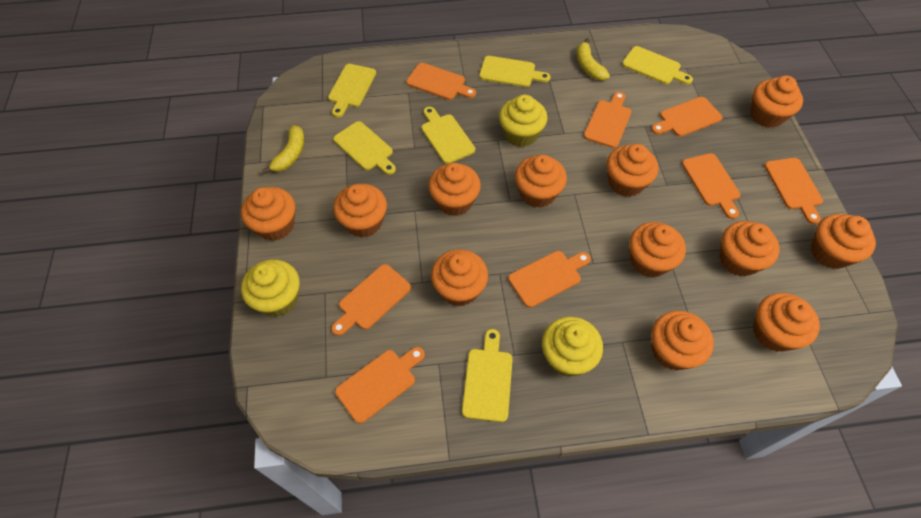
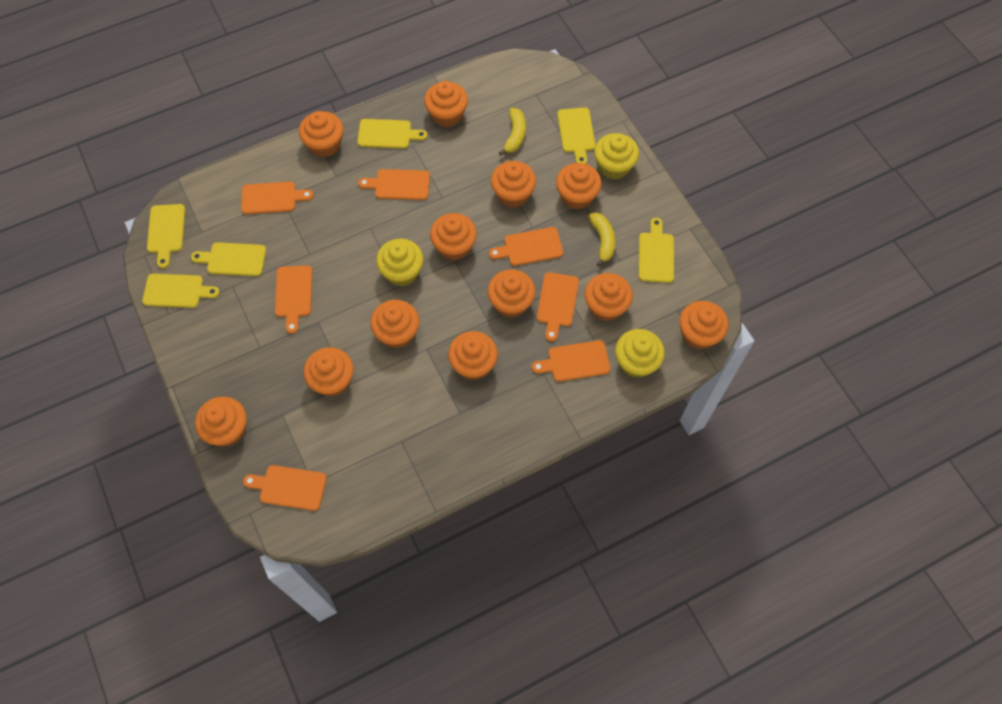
orange cutting board: 8 -> 7

